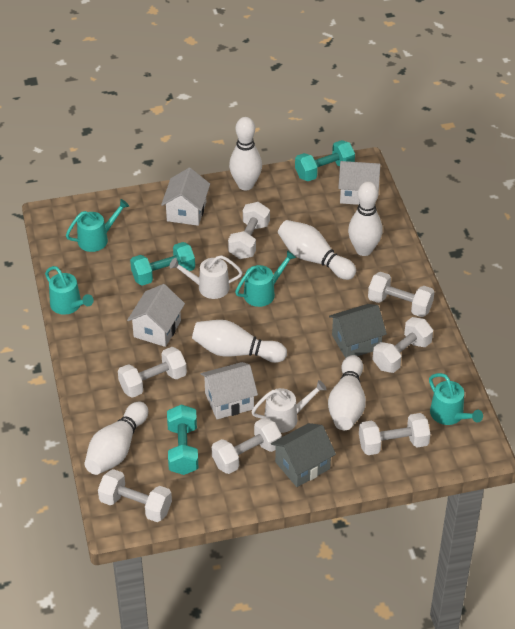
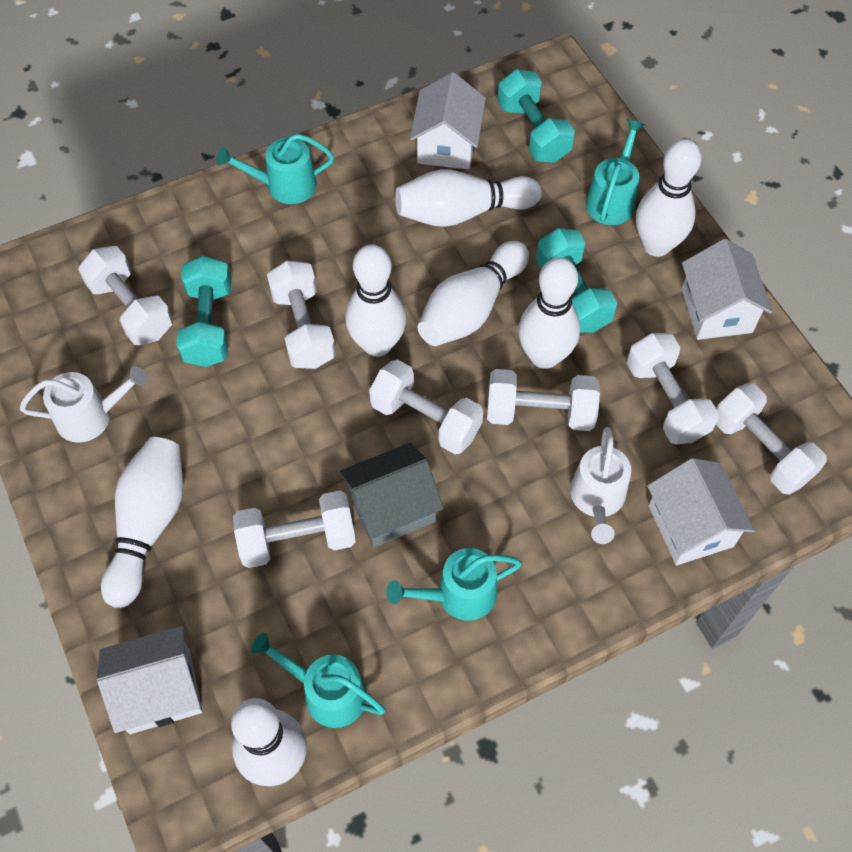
grey house: 2 -> 1
white bowling pin: 6 -> 7

